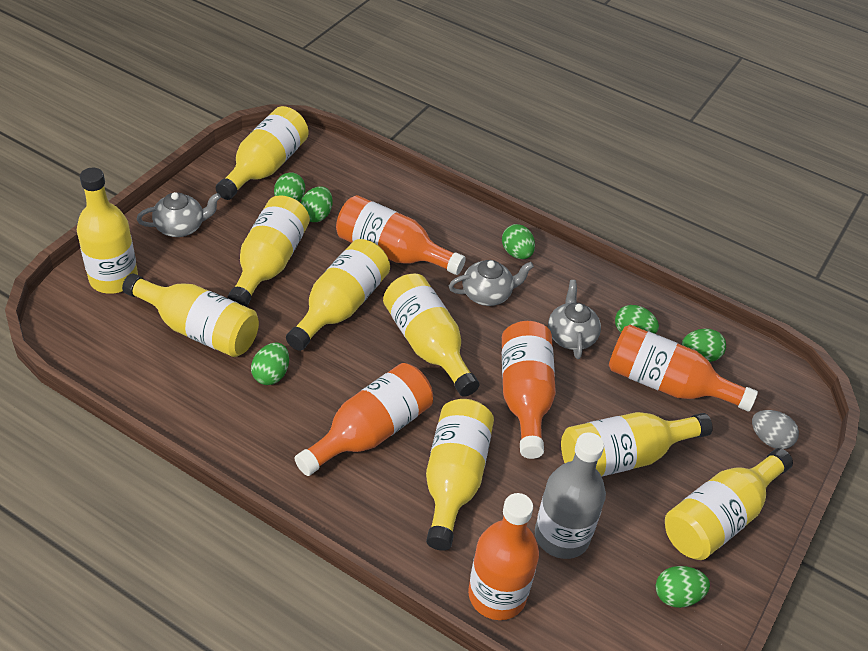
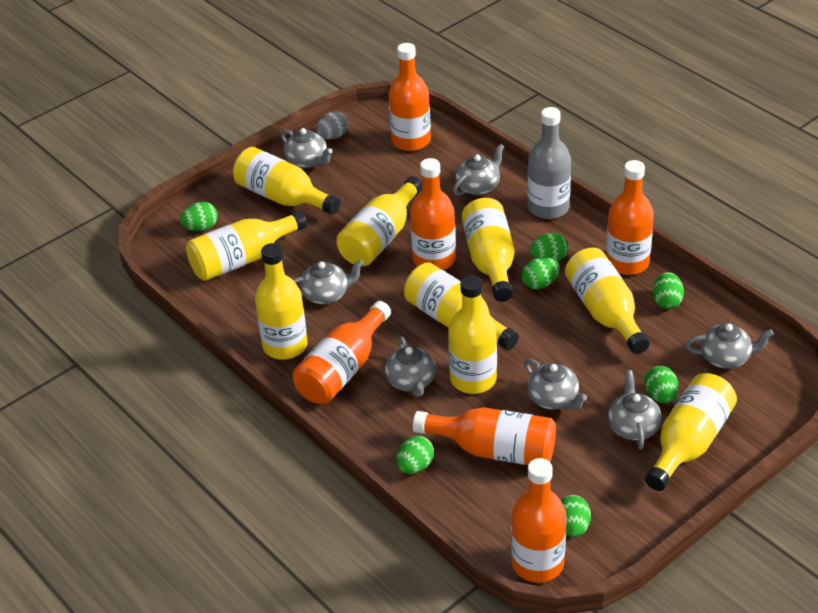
grey teapot: 3 -> 7
orange bottle: 5 -> 6

